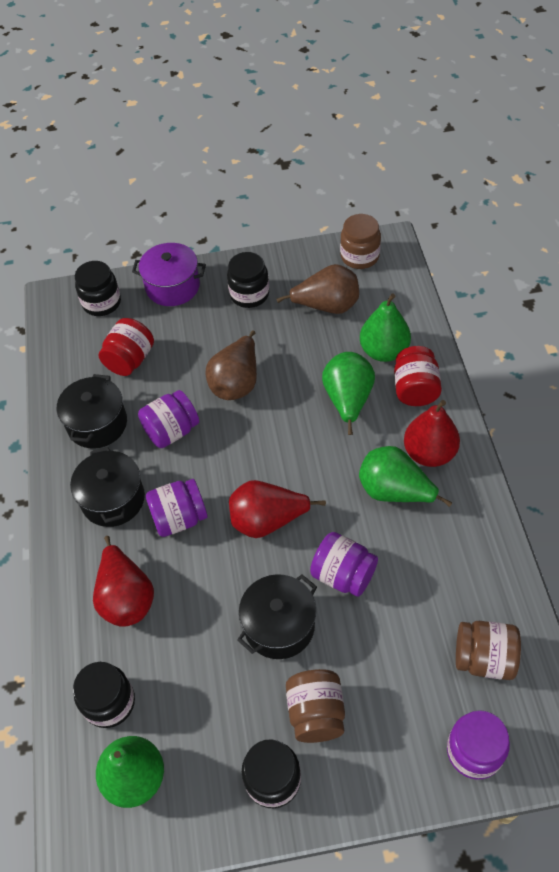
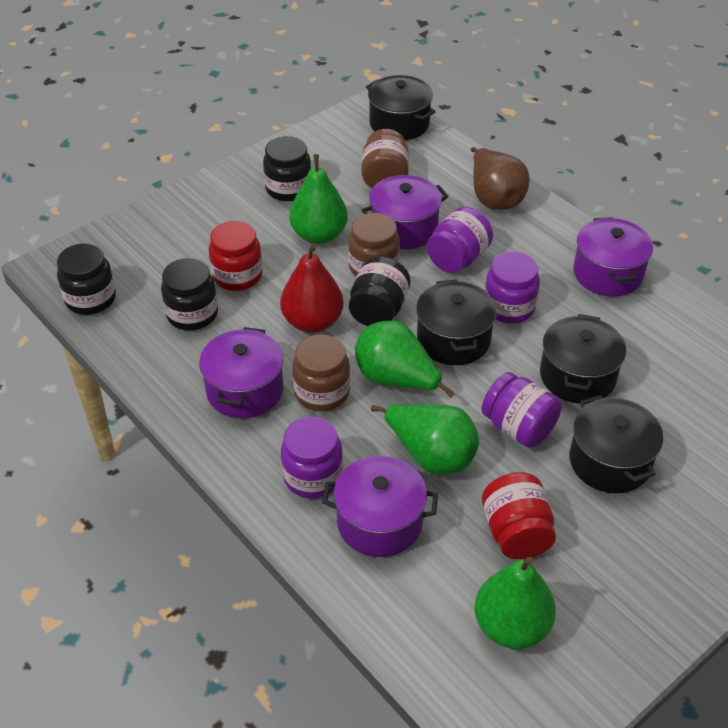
black pot: 3 -> 4
brown pear: 2 -> 1
purple pot: 1 -> 4
red pear: 3 -> 1

